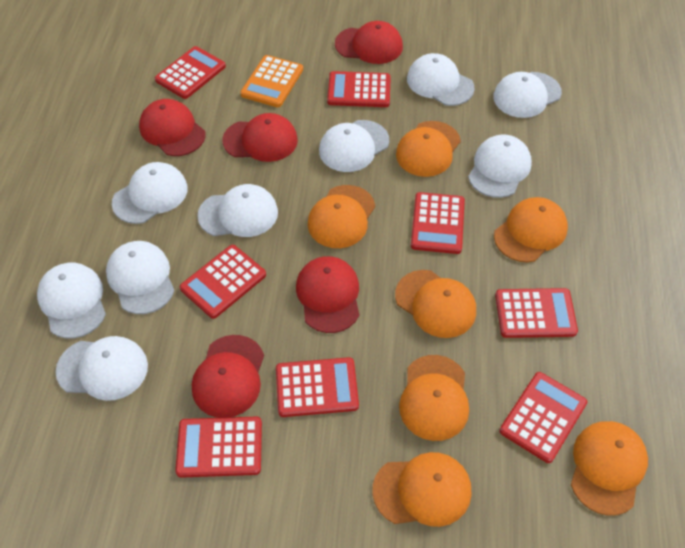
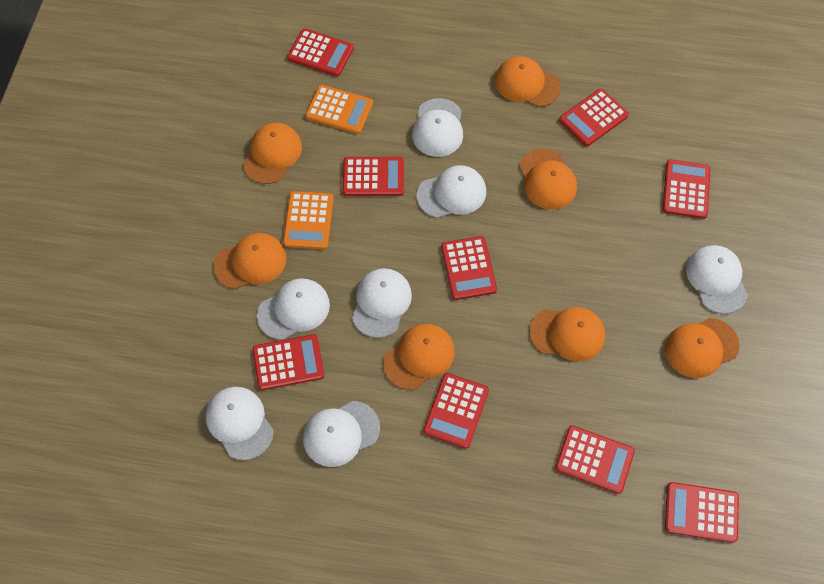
orange calculator: 1 -> 2
red calculator: 8 -> 9
red cap: 5 -> 0
white cap: 9 -> 7

